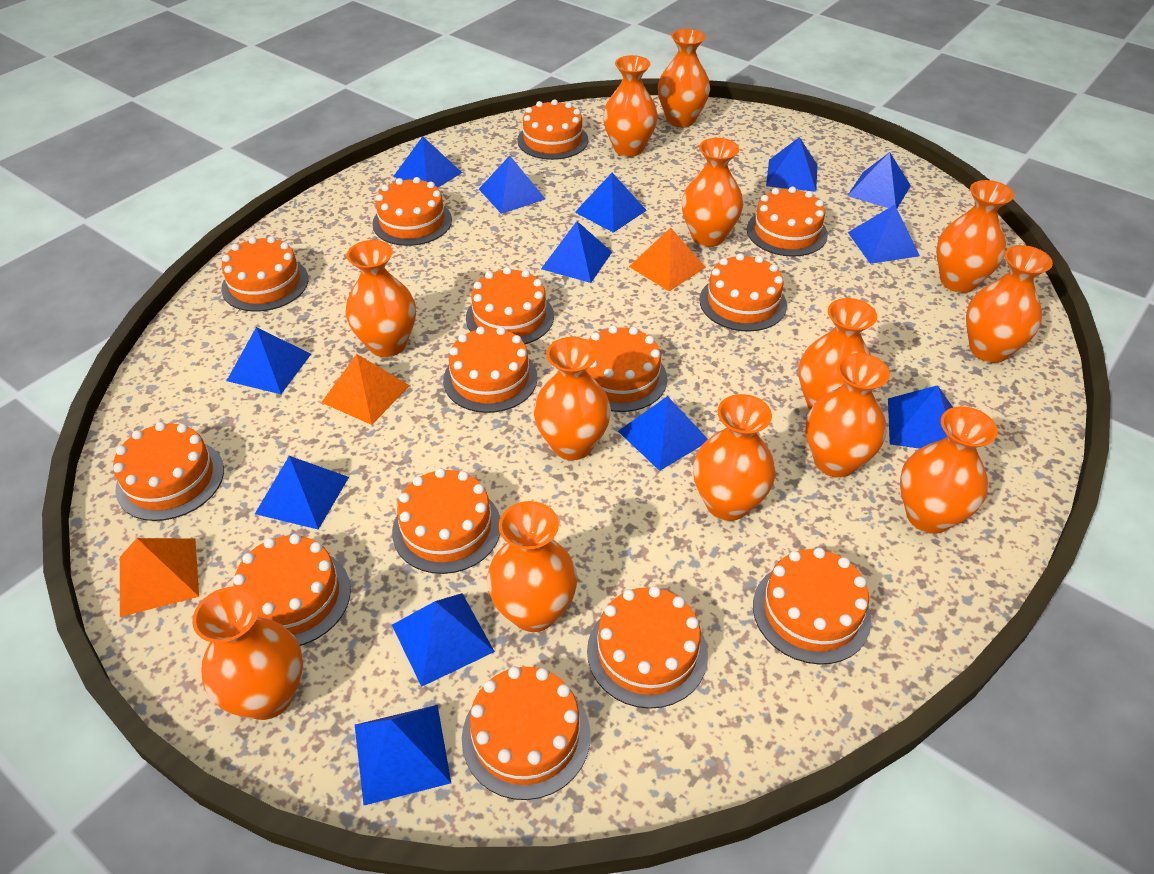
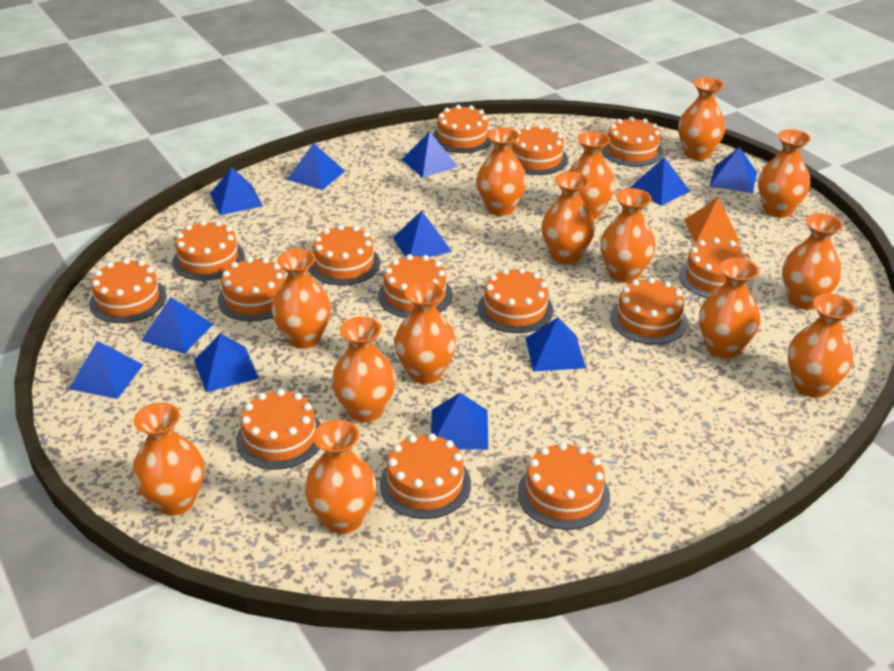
blue pyramid: 13 -> 11
orange pyramid: 3 -> 1
orange vase: 13 -> 14

